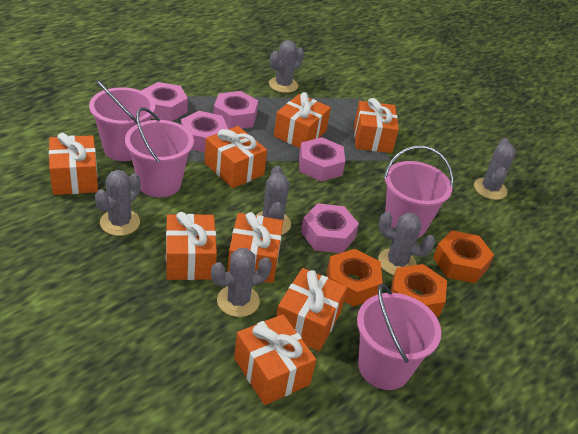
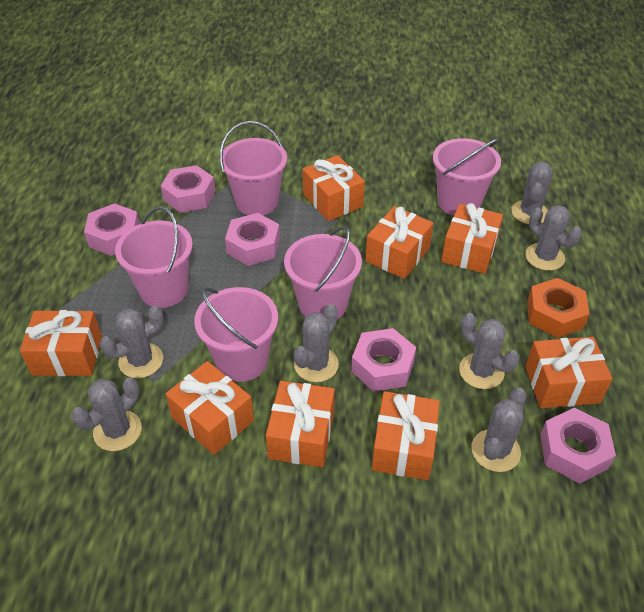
grey cactus: 6 -> 7
orange nut: 3 -> 1
pink bucket: 4 -> 5

